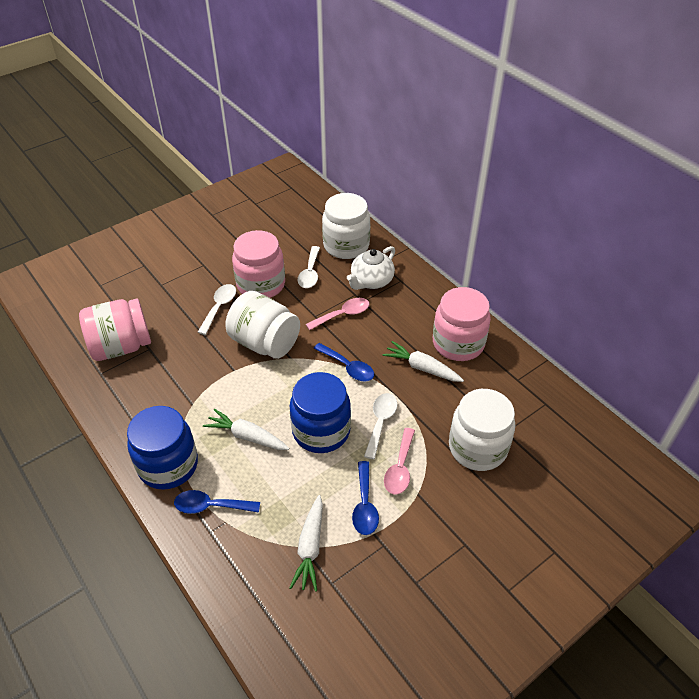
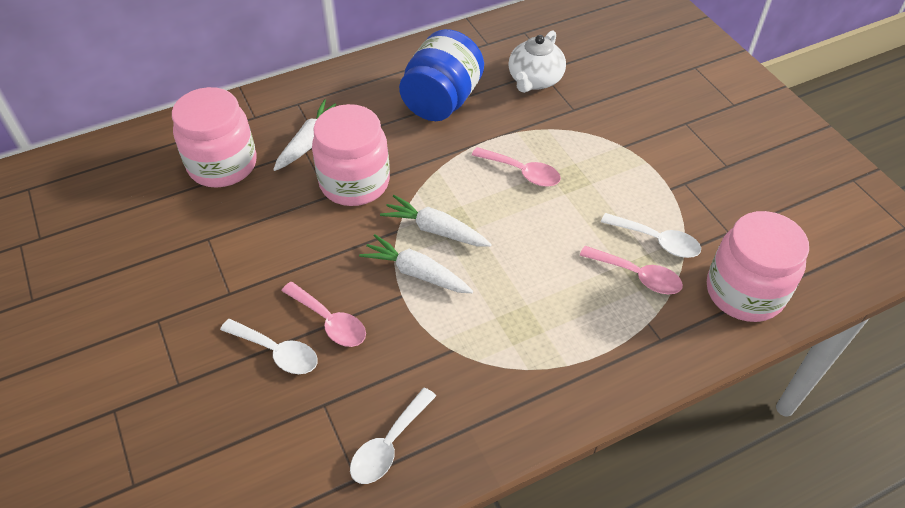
blue jar: 2 -> 1
blue spoon: 3 -> 0
pink spoon: 2 -> 3
white jar: 3 -> 0

